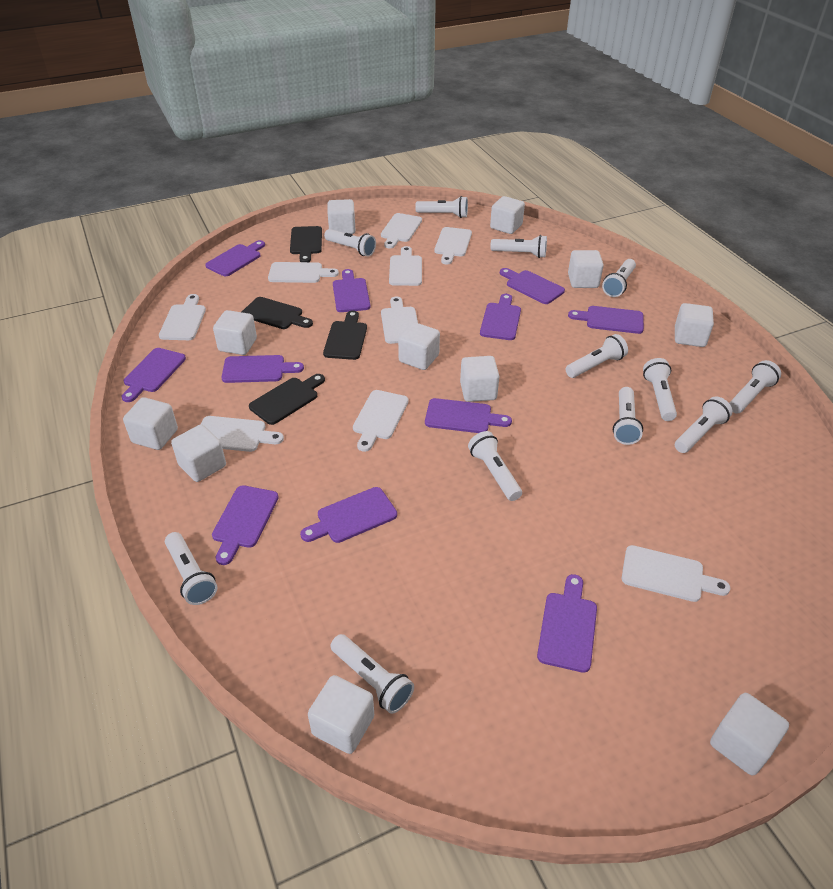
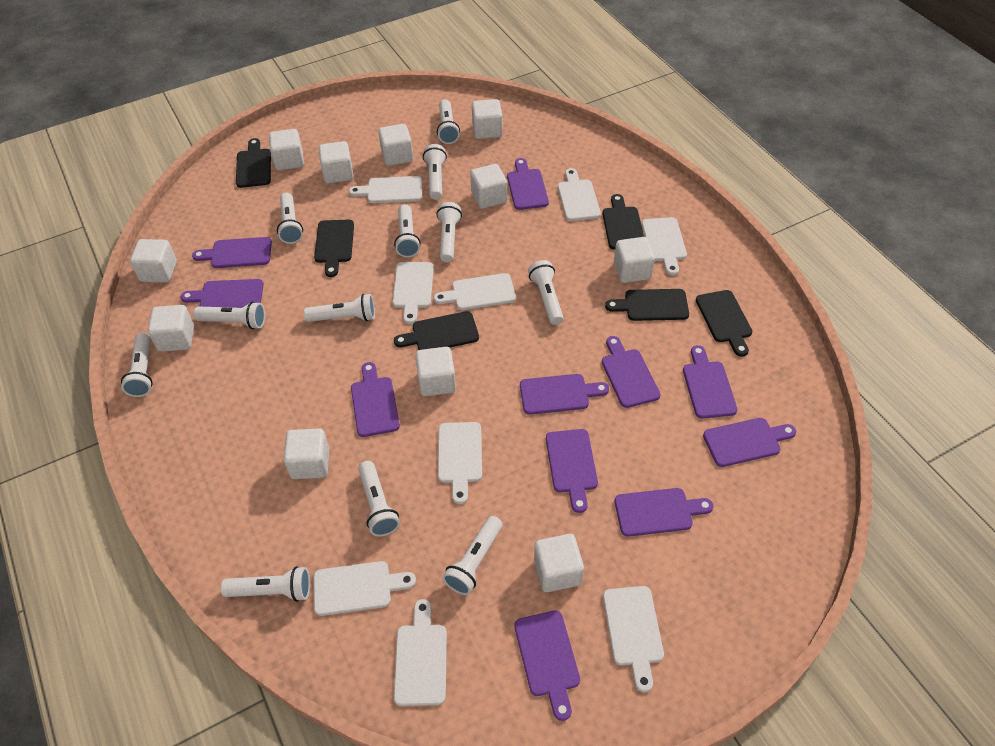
black cutting board: 4 -> 6

